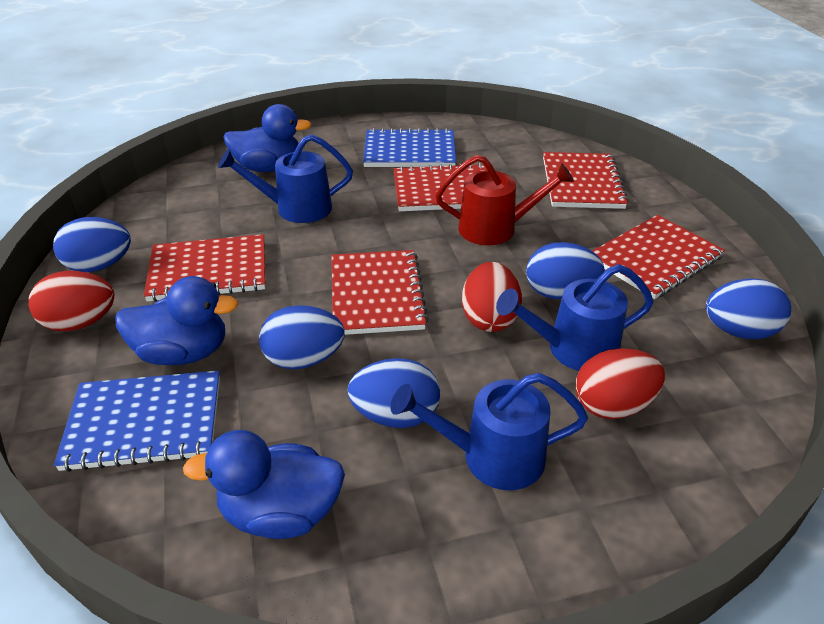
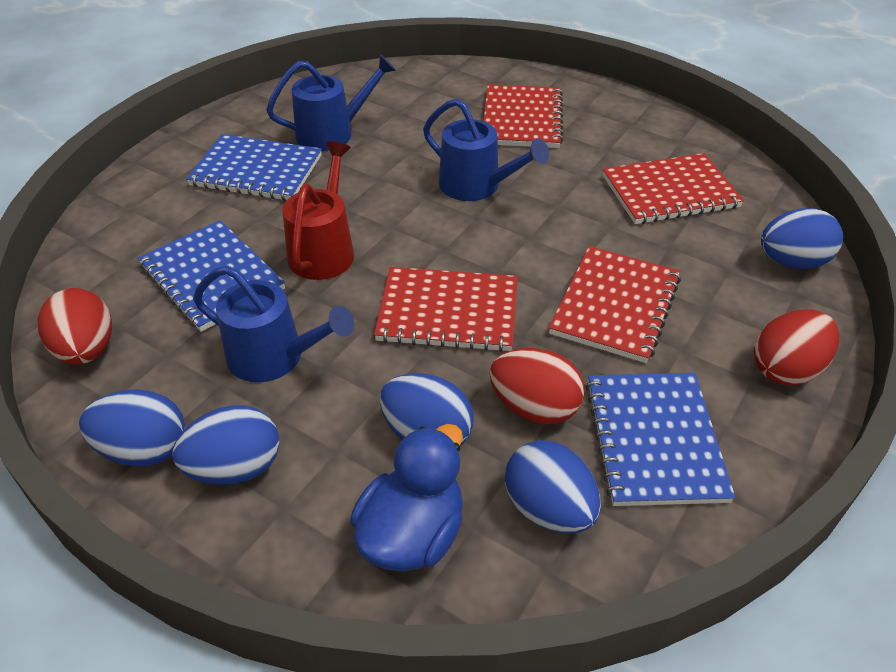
blue duck: 3 -> 1
blue notebook: 2 -> 3
red notebook: 5 -> 4

